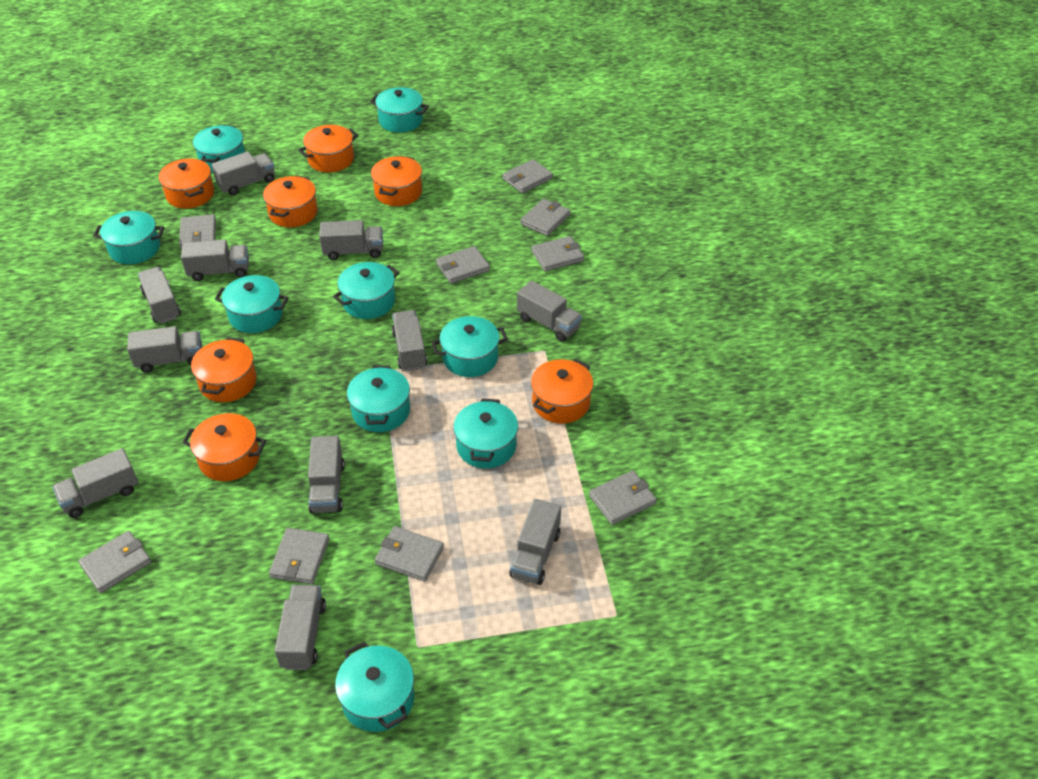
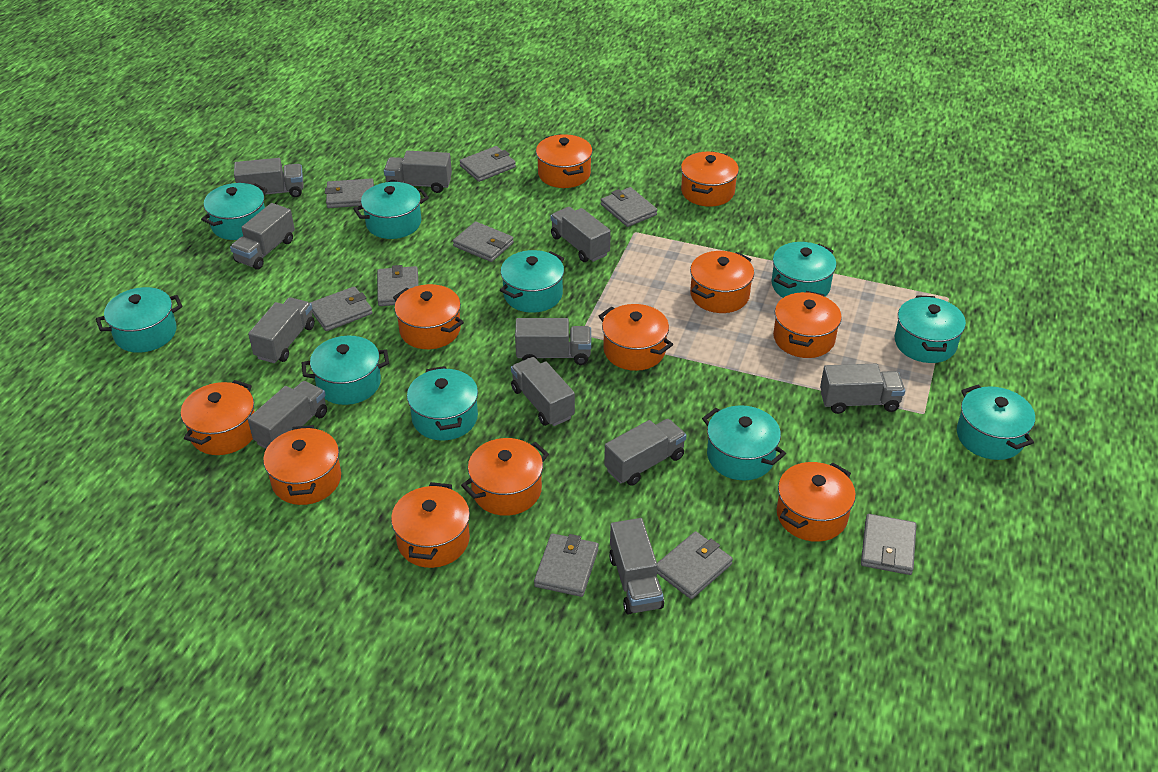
orange pot: 7 -> 11
turquoise pot: 9 -> 10

